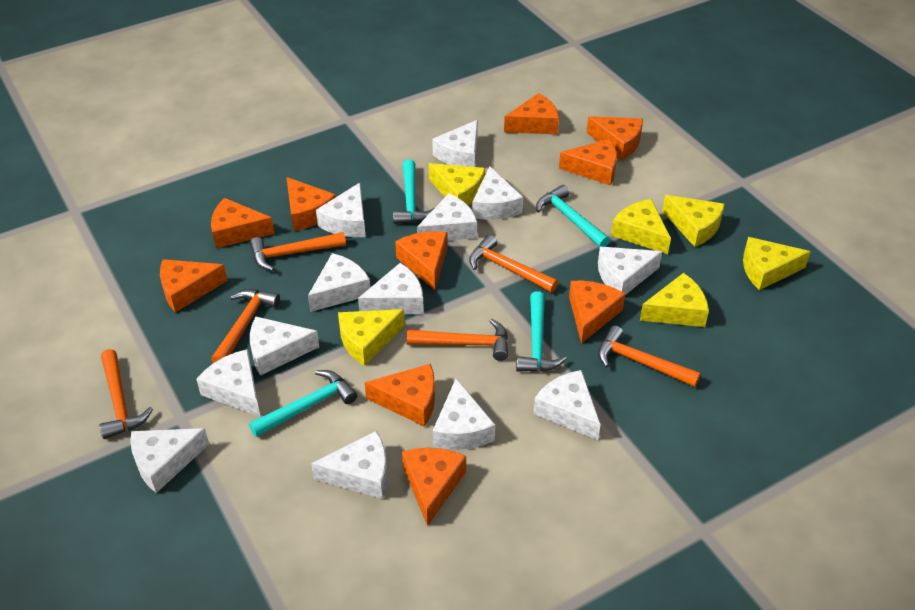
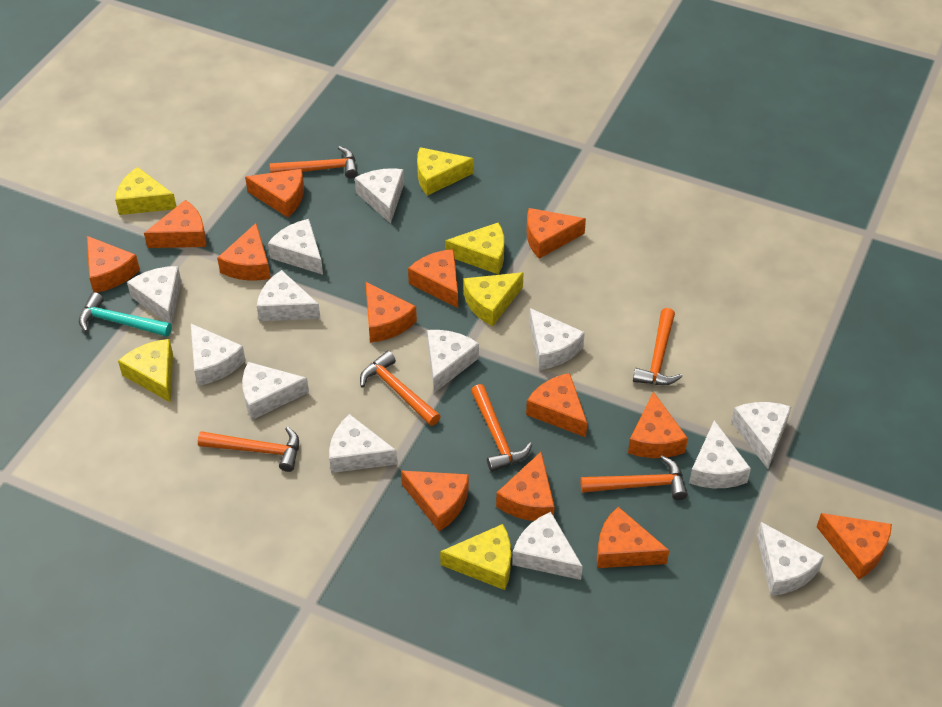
orange cheese: 10 -> 13
turquoise hammer: 4 -> 1

